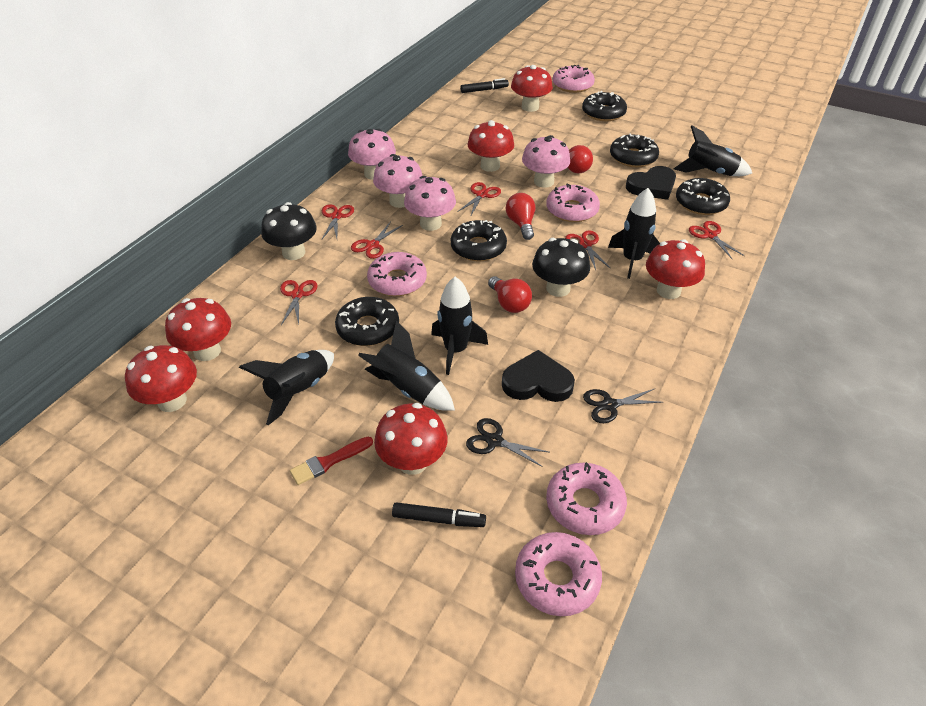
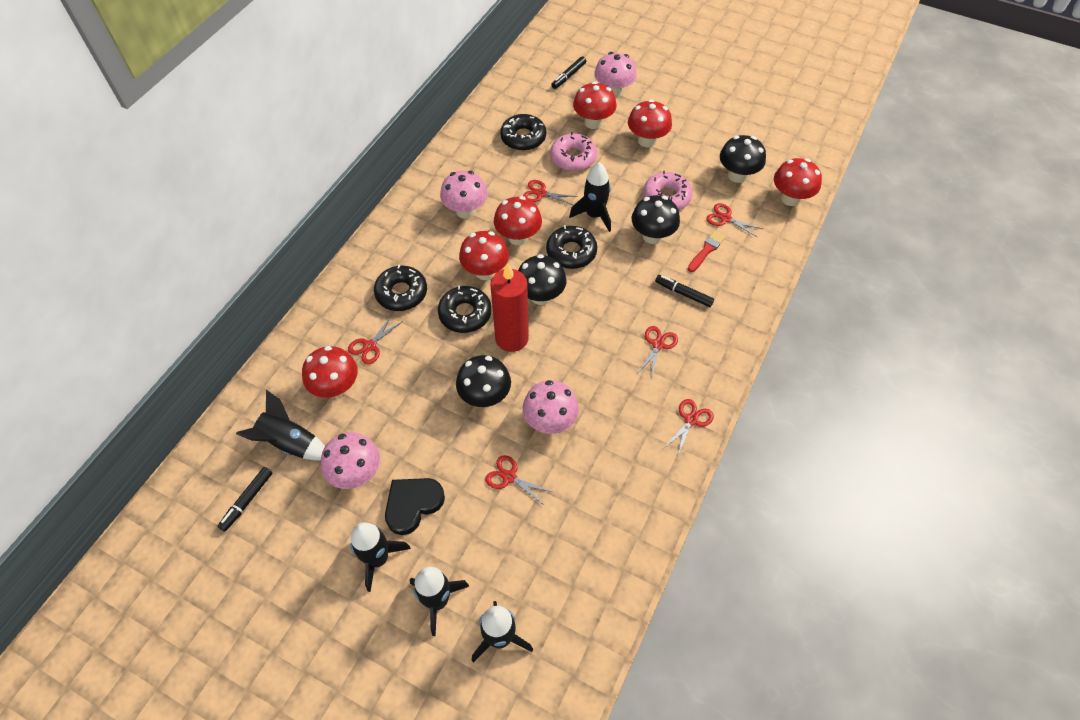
black donut: 5 -> 4
black heart: 2 -> 1
black marker: 2 -> 3
black mushroom: 2 -> 4
black scissors: 2 -> 0
pink donut: 5 -> 2
red candle: 0 -> 1
red light bulb: 3 -> 0

